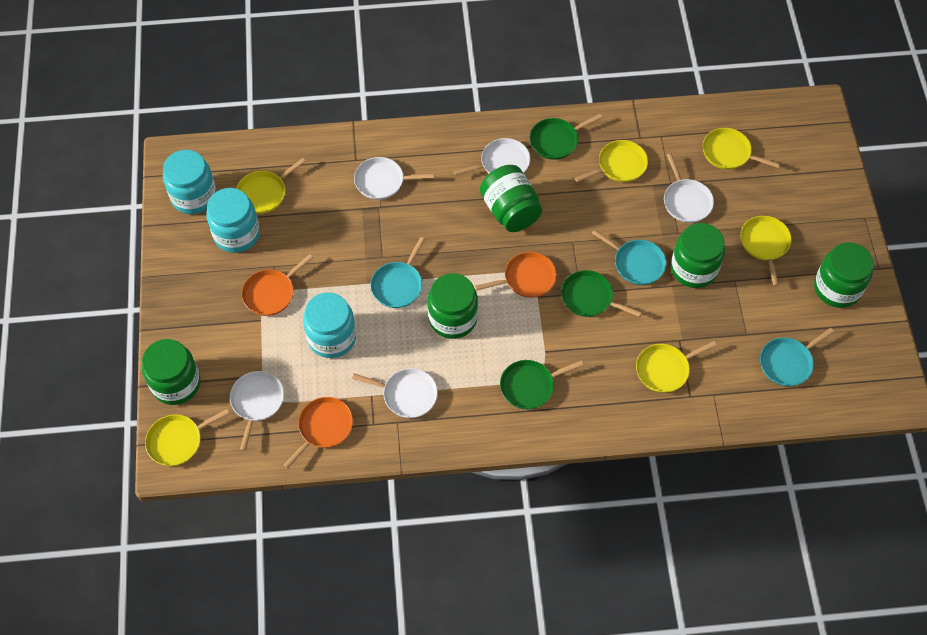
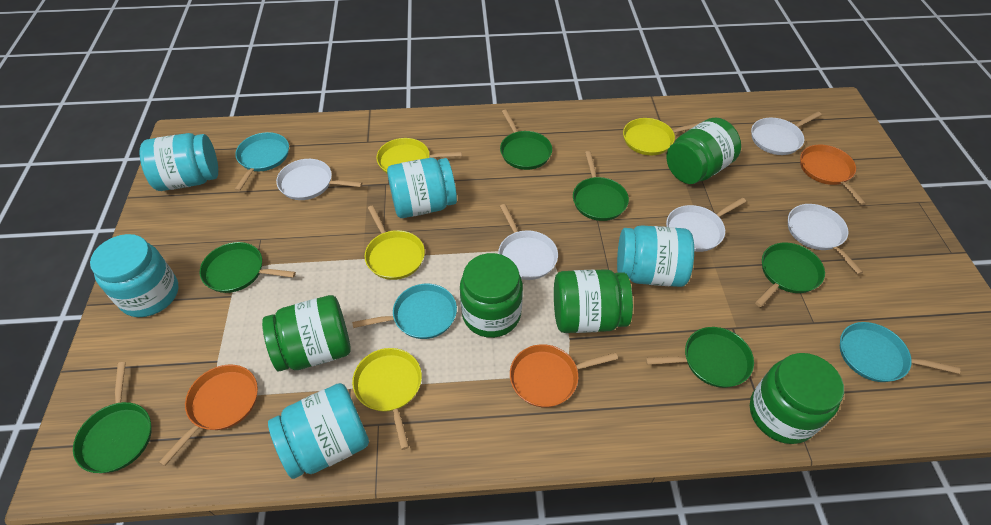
green pan: 3 -> 6
turquoise jar: 3 -> 5
yellow pan: 6 -> 4

